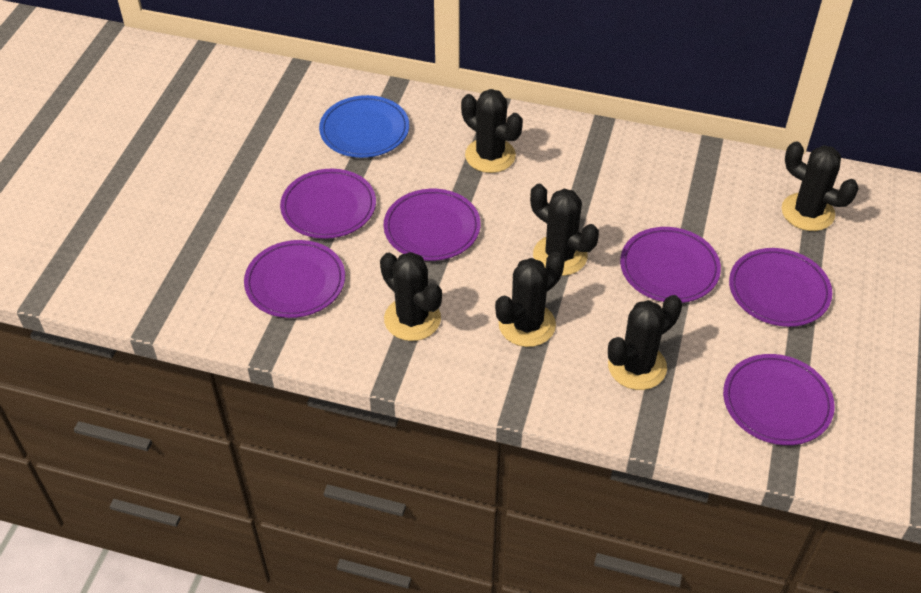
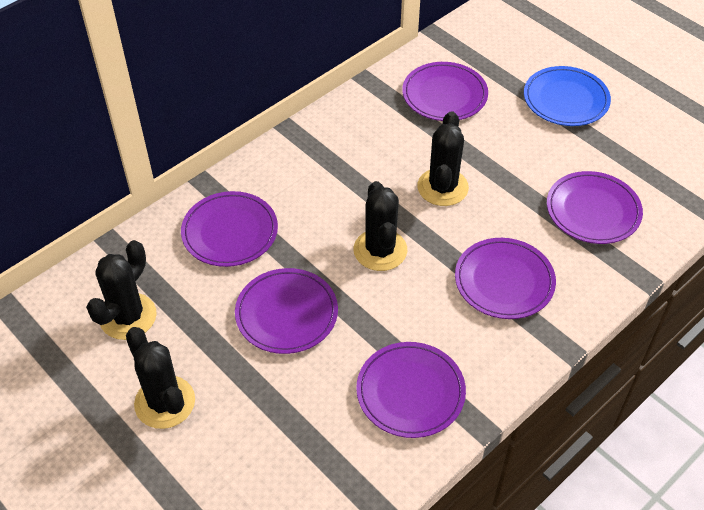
black cactus: 6 -> 4

